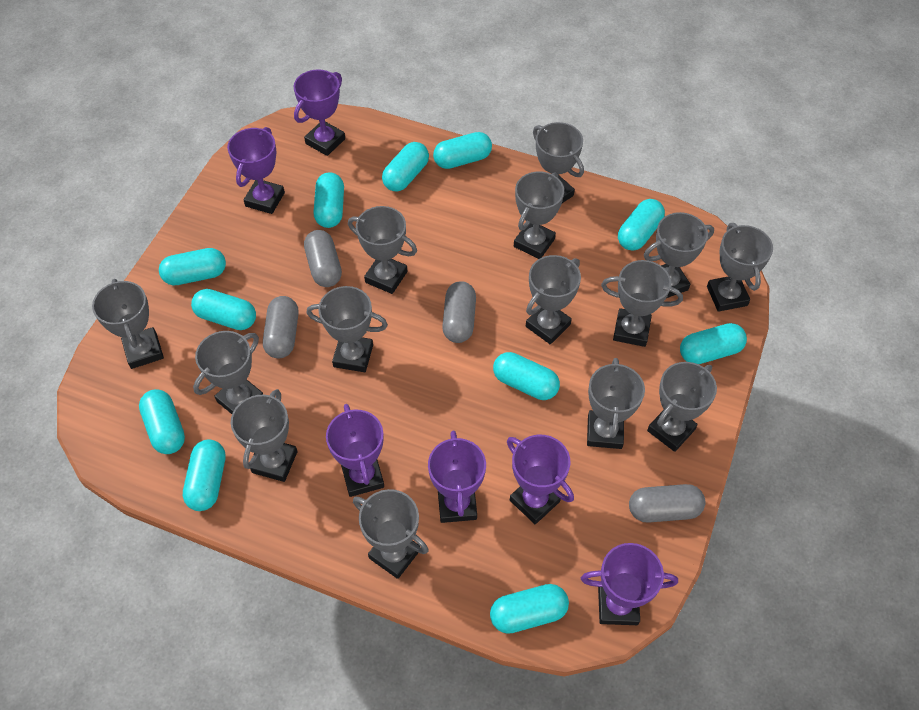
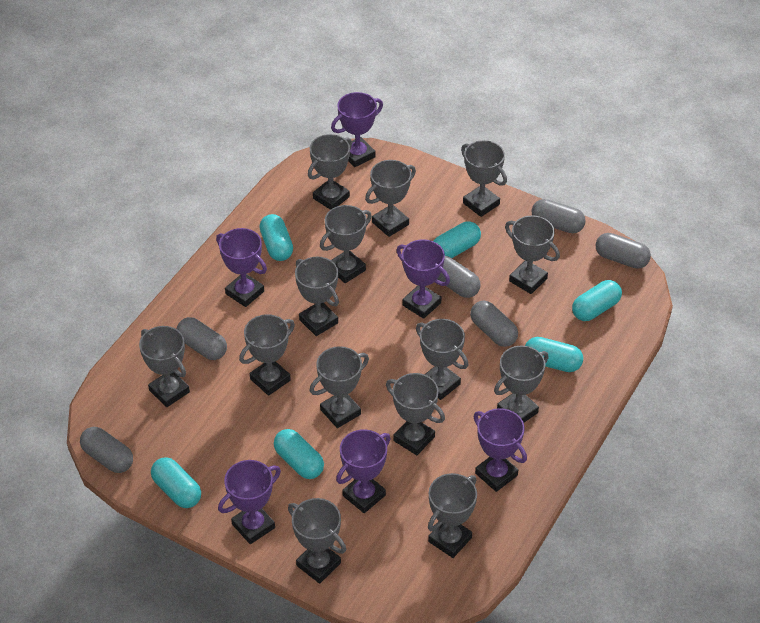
grey capsule: 4 -> 6
turquoise capsule: 11 -> 6

